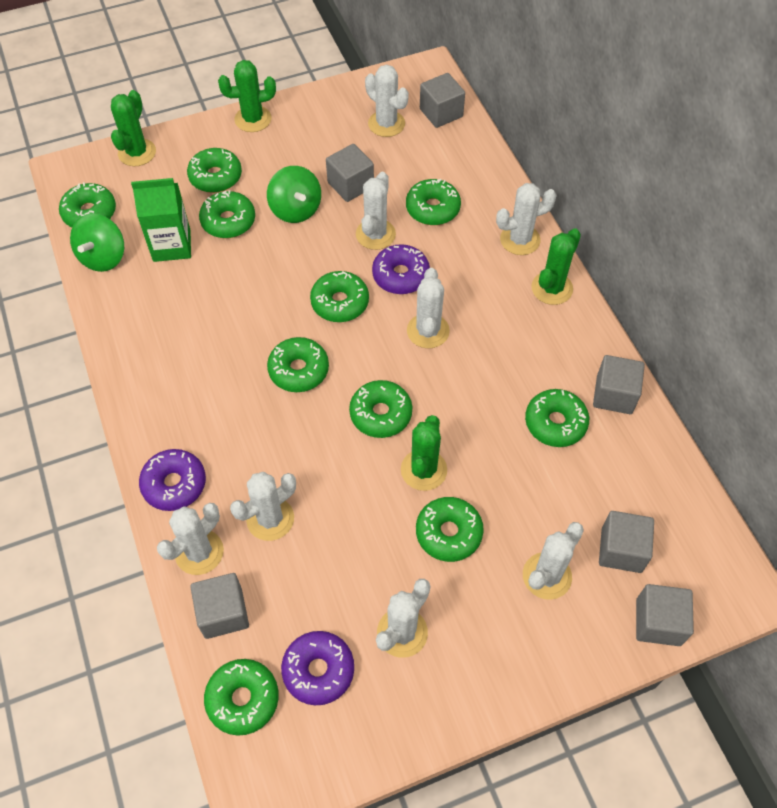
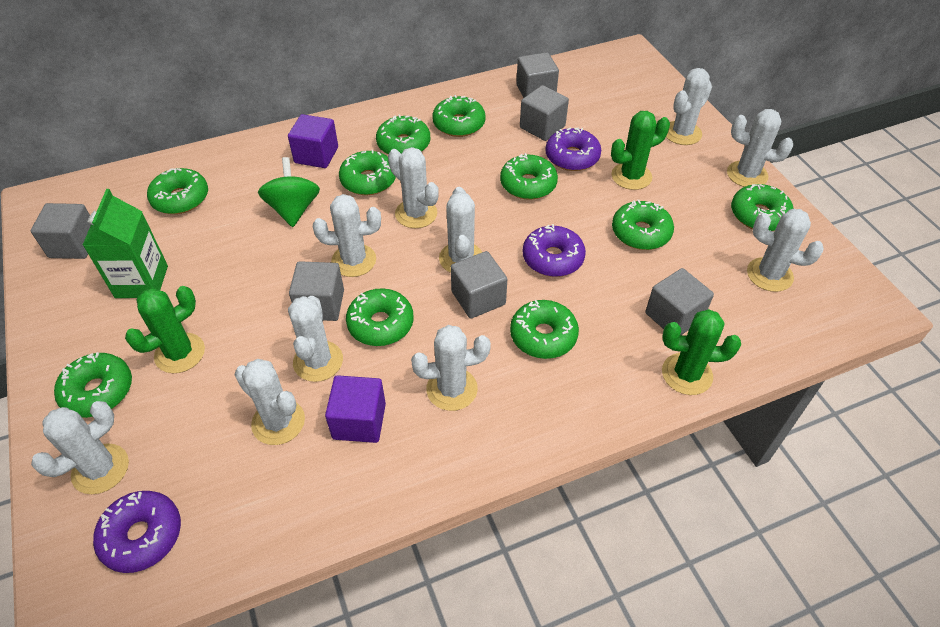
green cactus: 4 -> 3
green spinning top: 2 -> 1
purple cube: 0 -> 2
white cactus: 8 -> 10

